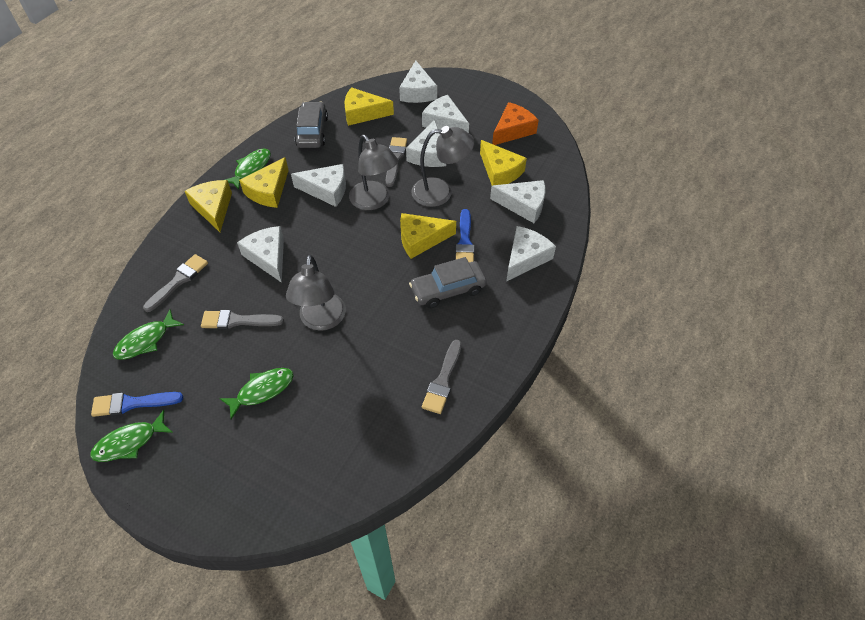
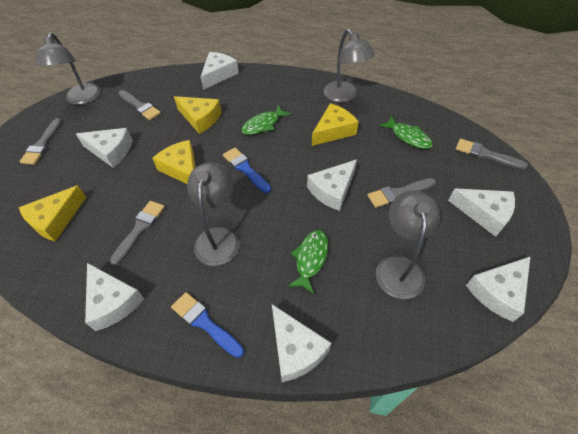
green fish: 4 -> 3
grey brush: 4 -> 5
grey car: 2 -> 0
grey lamp: 3 -> 4
orange cheese: 1 -> 0
yellow cheese: 5 -> 4

